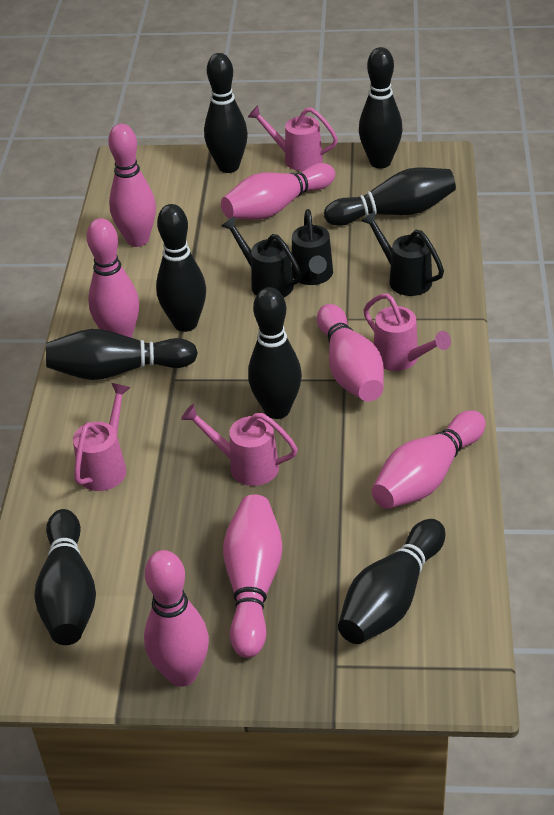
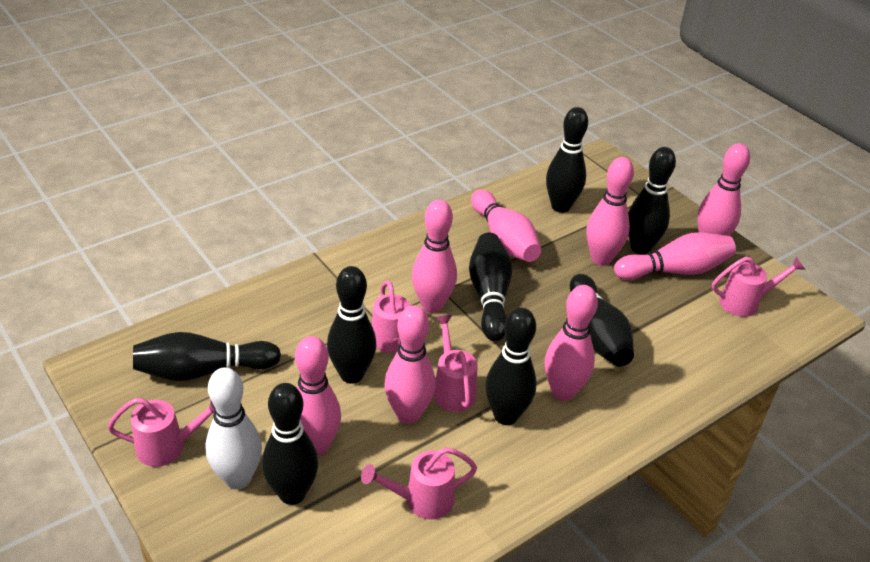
black watering can: 3 -> 0
pink bowling pin: 7 -> 8
pink watering can: 4 -> 5
white bowling pin: 0 -> 1

